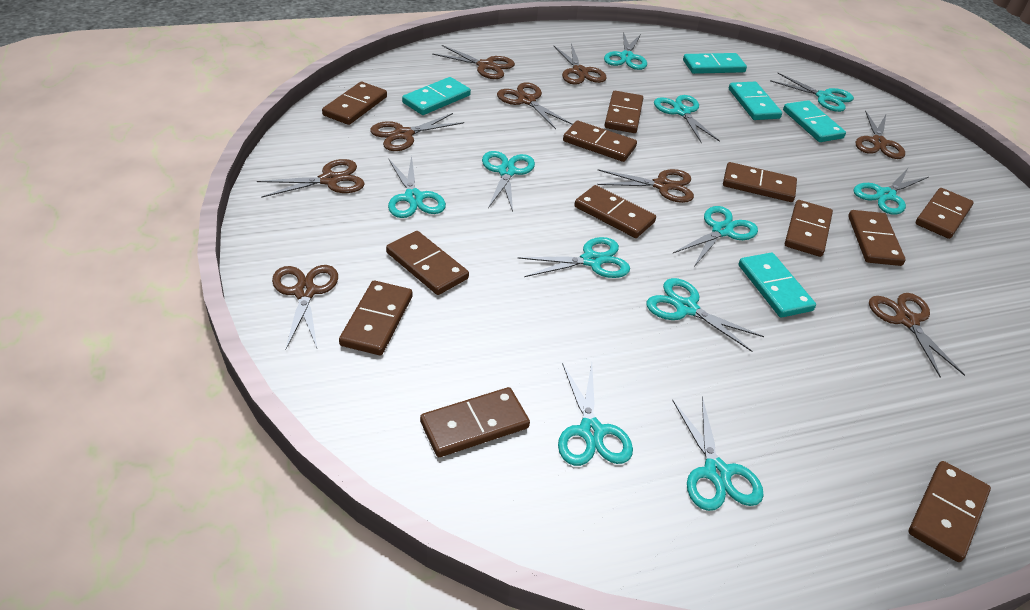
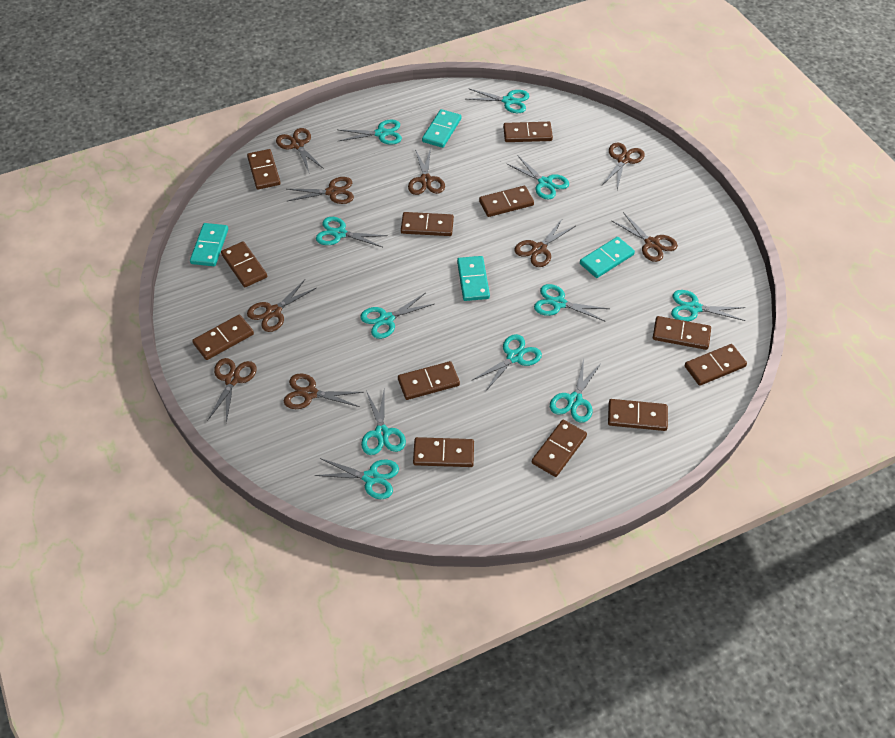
turquoise domino: 5 -> 4

